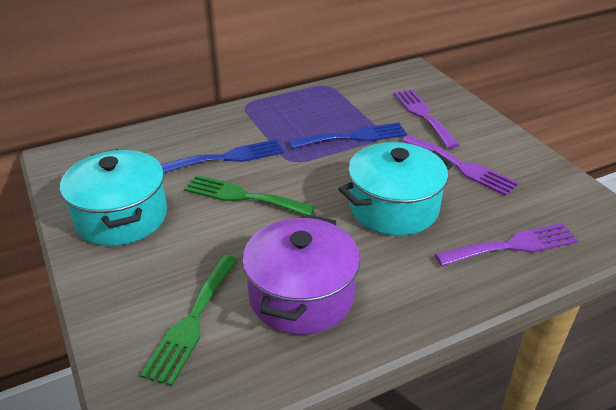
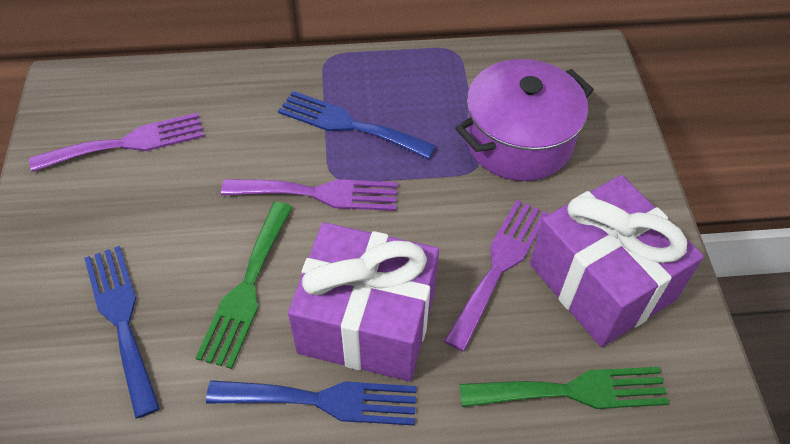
blue fork: 2 -> 3
purple gift: 0 -> 2
turquoise pot: 2 -> 0

